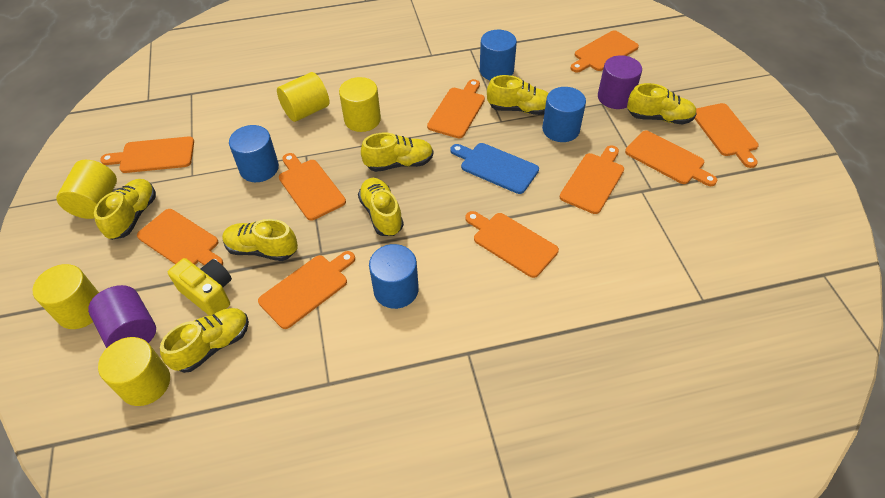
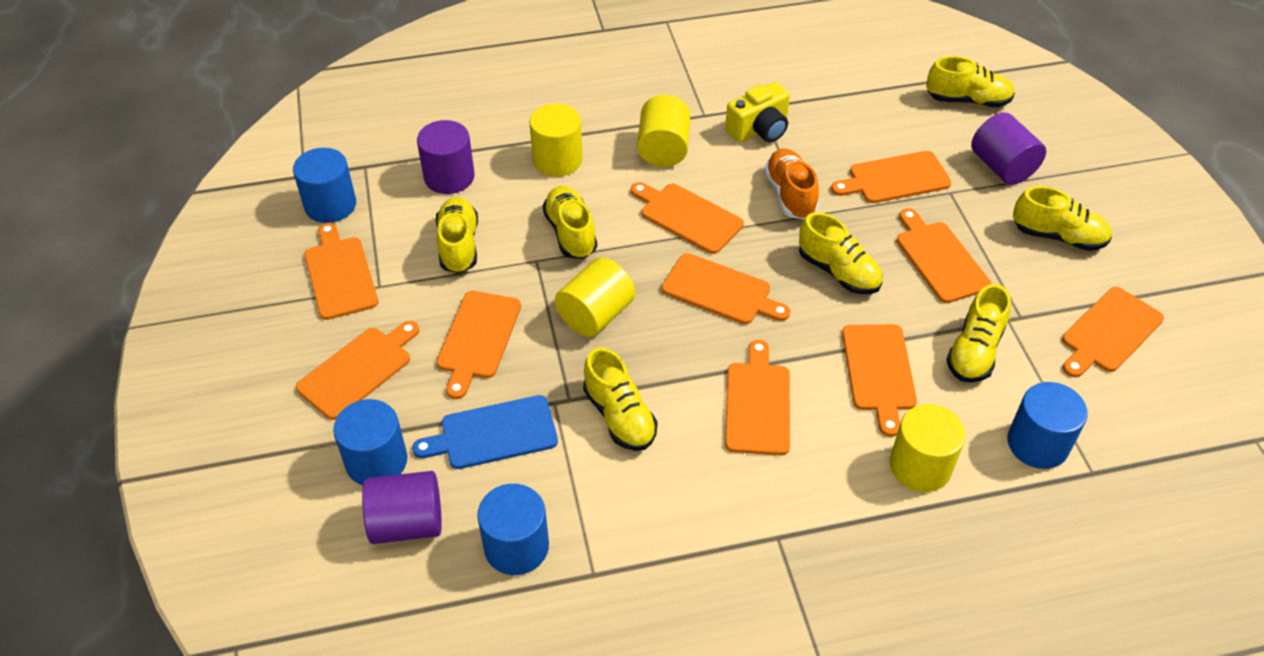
orange shoe: 0 -> 1
purple cylinder: 2 -> 3
yellow cylinder: 5 -> 4

